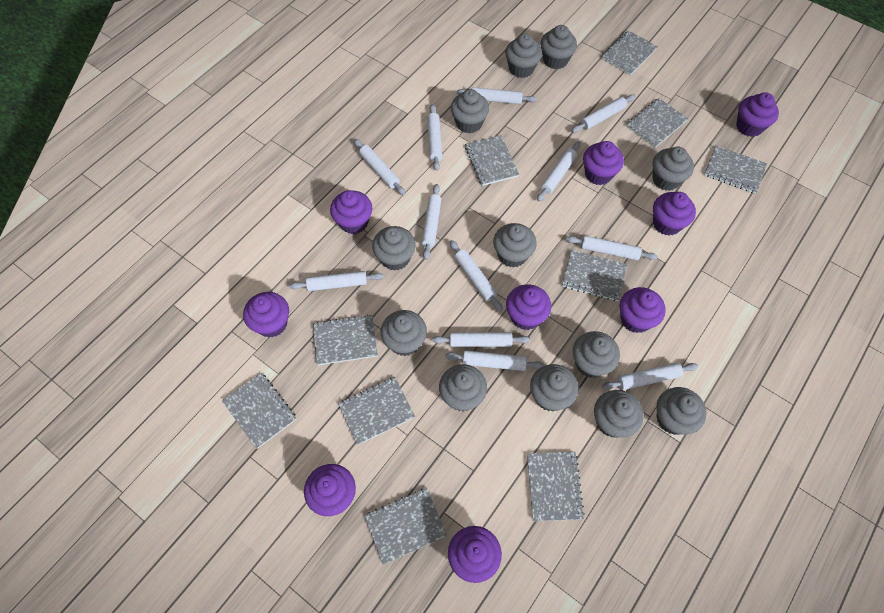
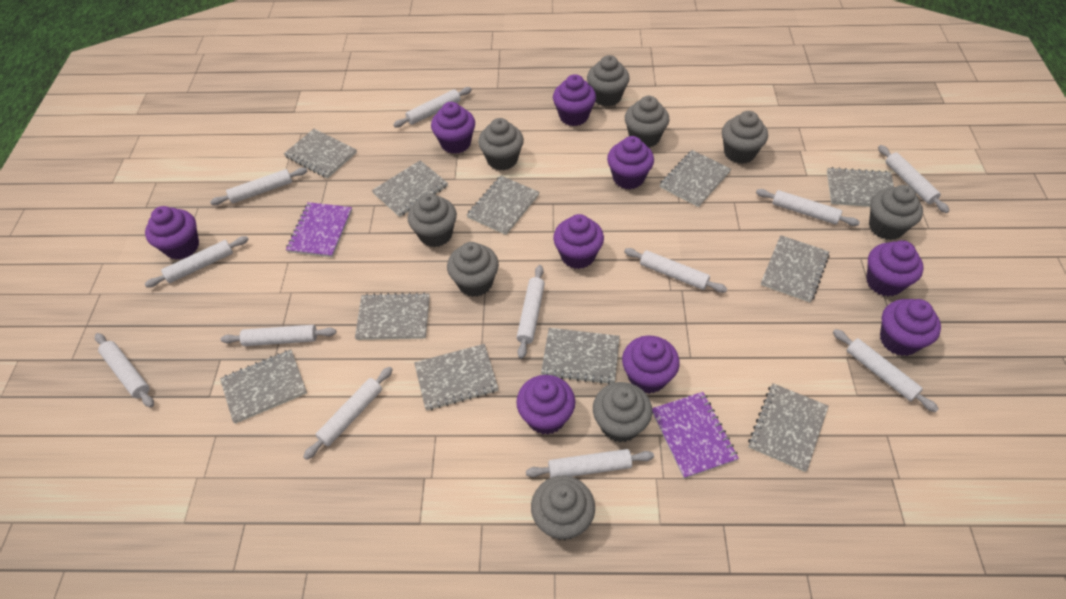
grey cupcake: 12 -> 9
grey notebook: 10 -> 11
purple notebook: 0 -> 2

